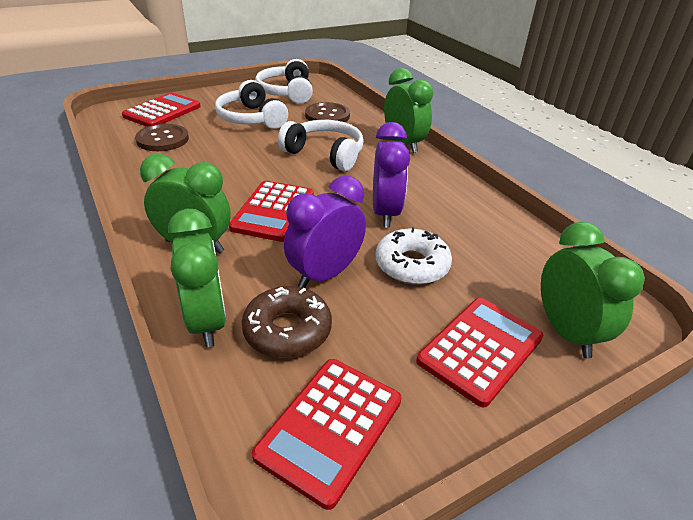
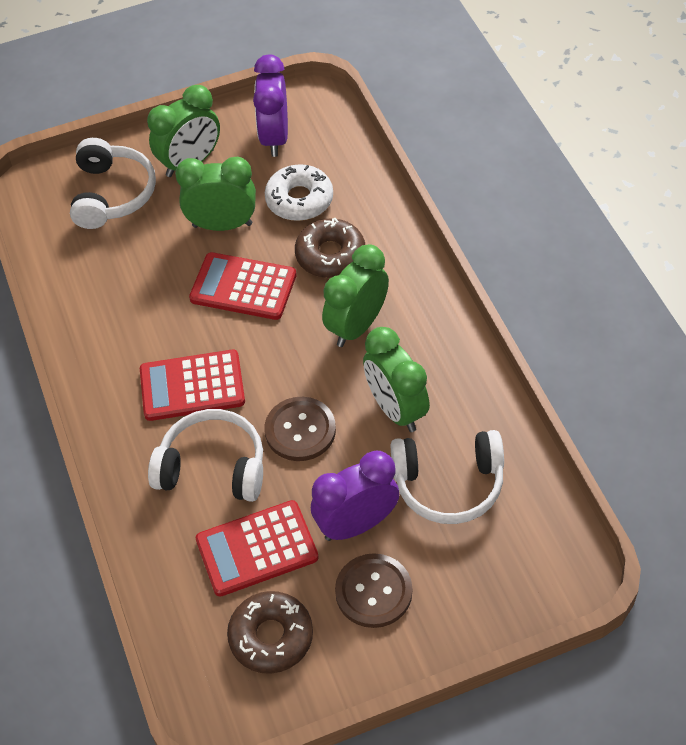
brown donut: 1 -> 2
red calculator: 4 -> 3

